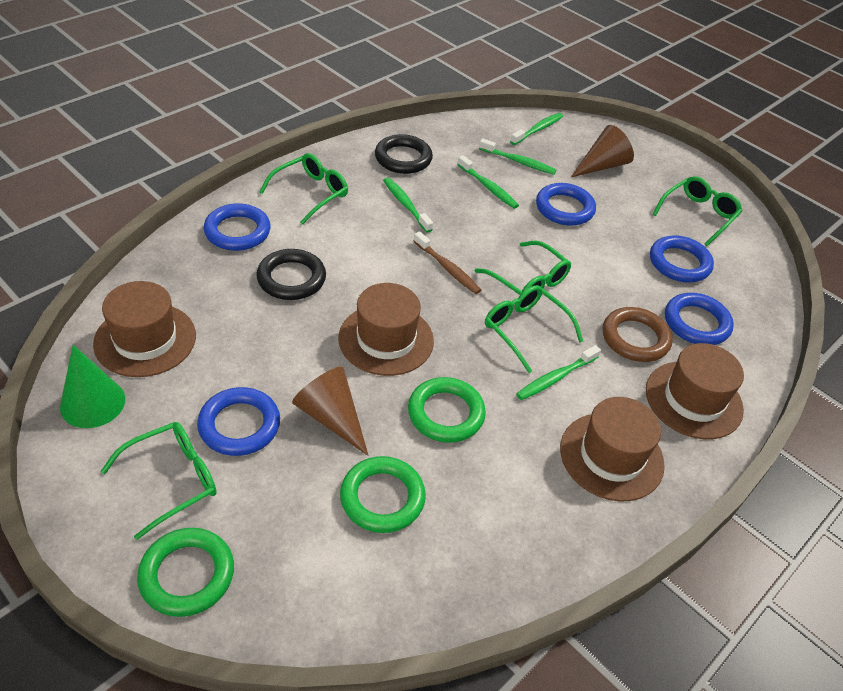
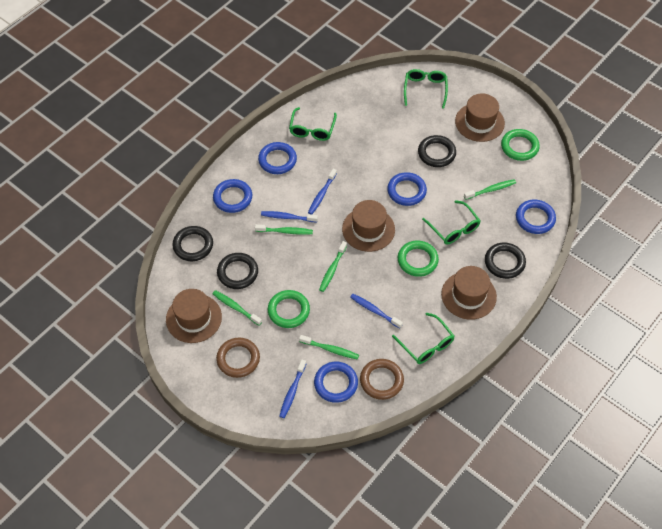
black ring: 2 -> 4
blue toothbrush: 0 -> 4
brown cone: 2 -> 0
brown ring: 1 -> 2
brown toothbrush: 1 -> 0
green cone: 1 -> 0
green glasses: 5 -> 4

